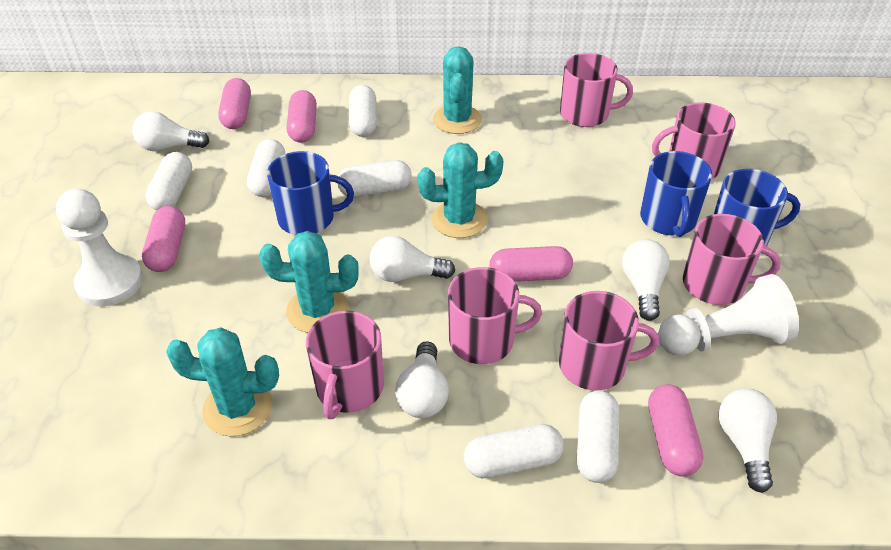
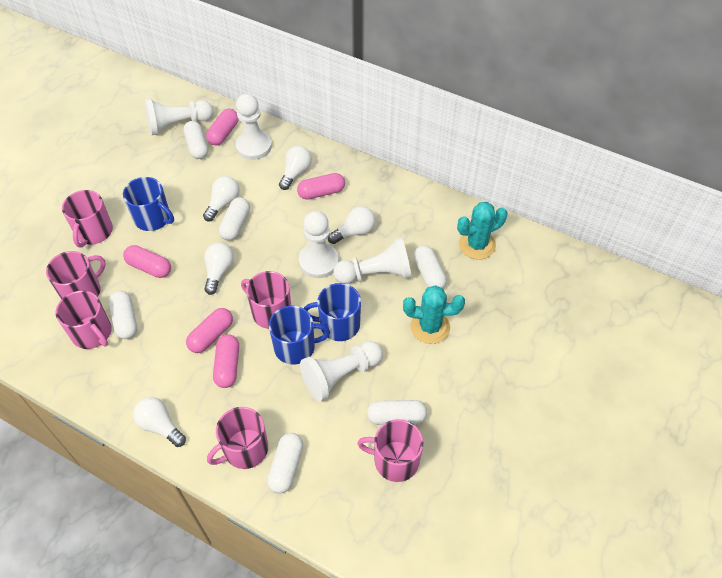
turquoise cactus: 4 -> 2
white pawn: 2 -> 5

